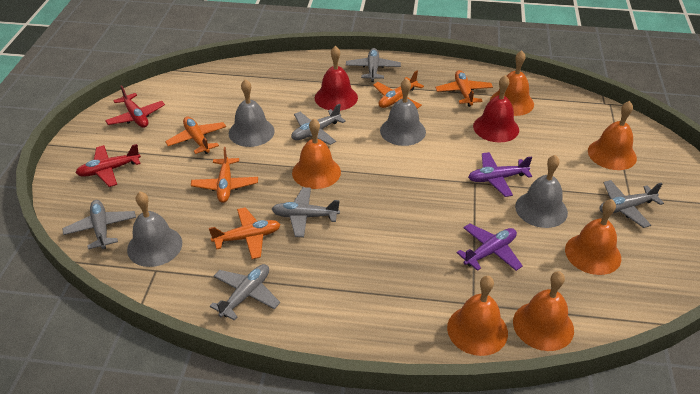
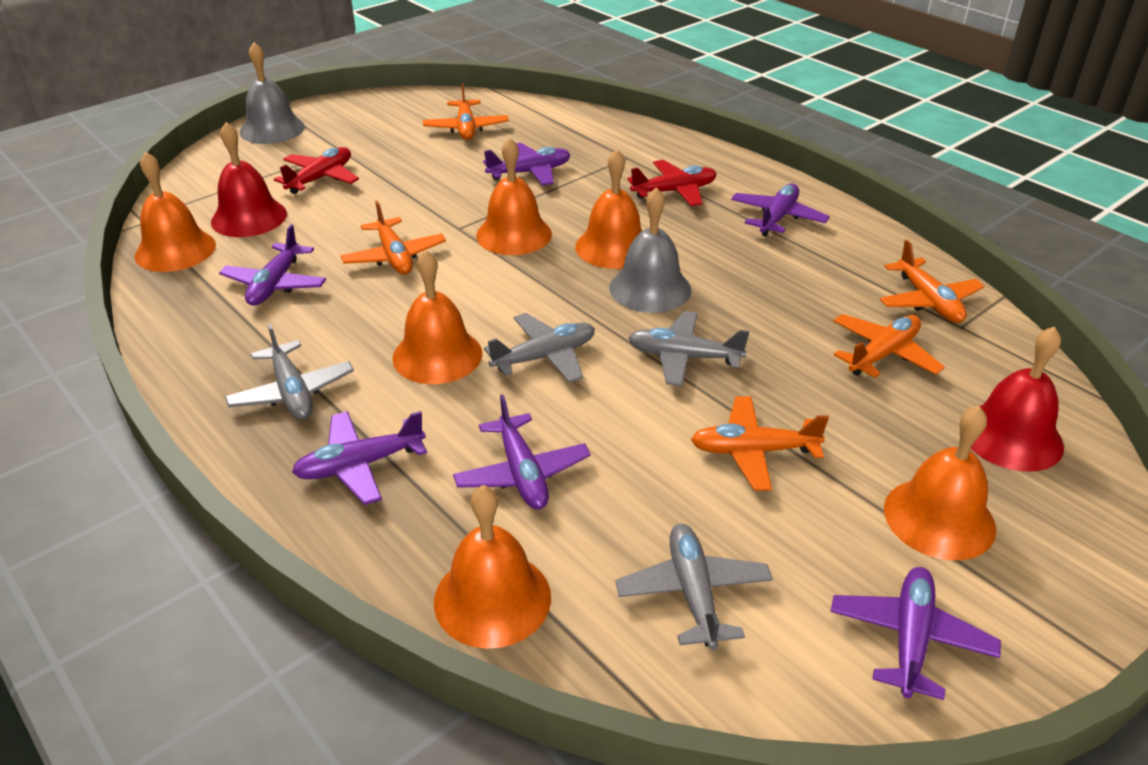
grey bell: 4 -> 2
grey plane: 6 -> 4
purple plane: 2 -> 6

